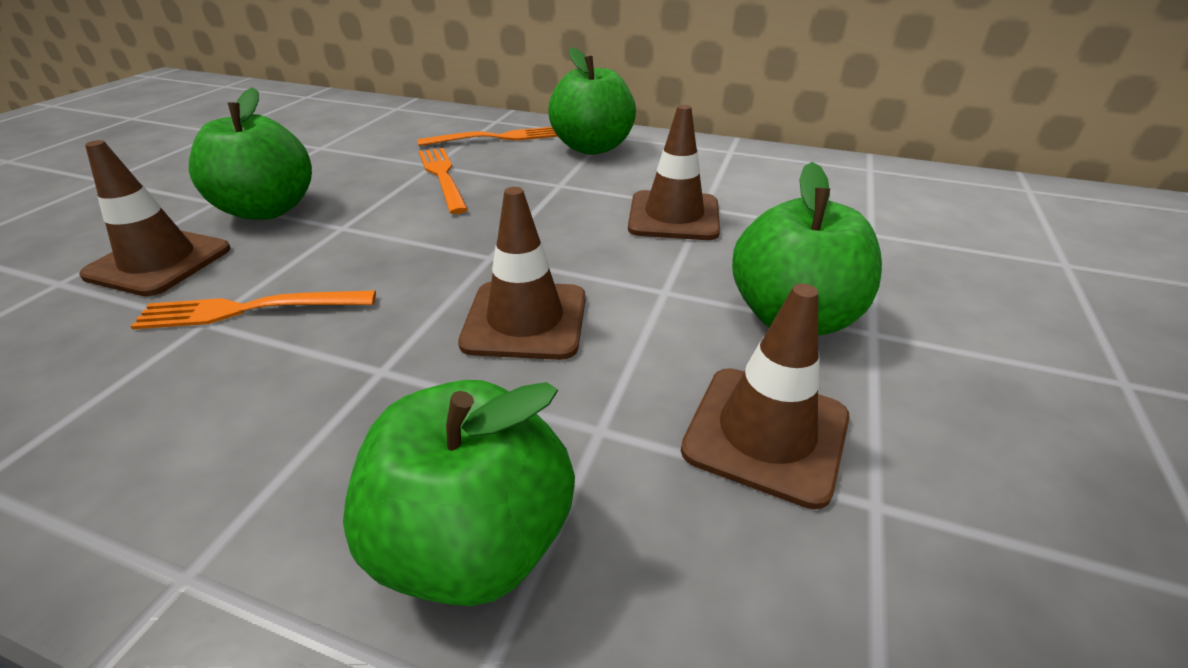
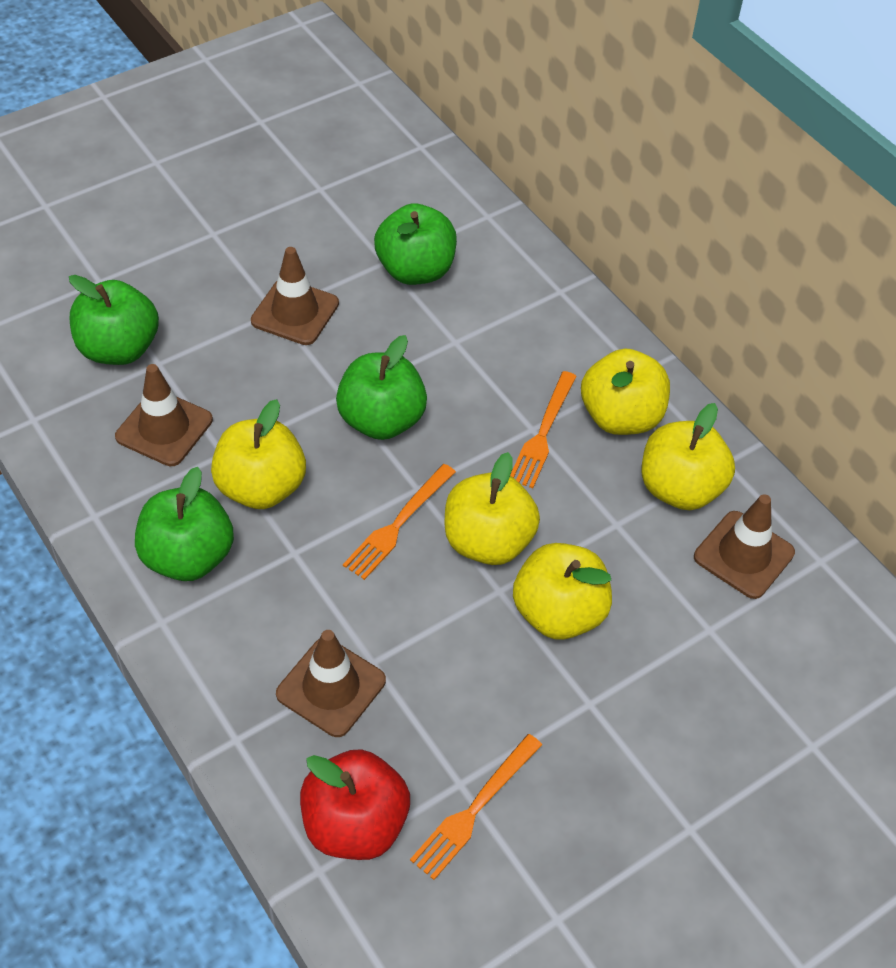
red apple: 0 -> 1
yellow apple: 0 -> 5

